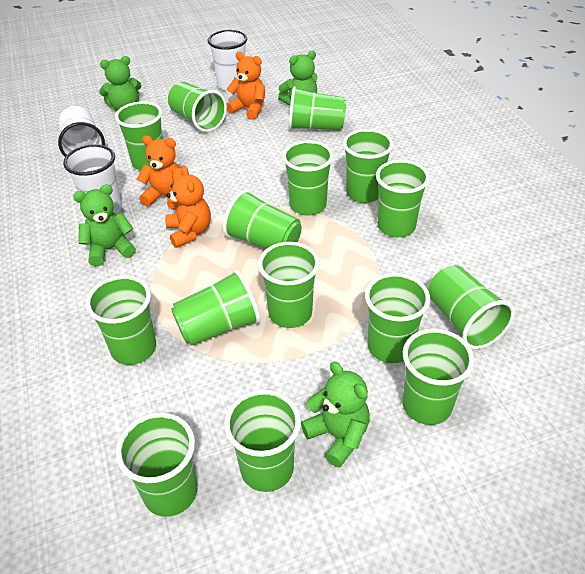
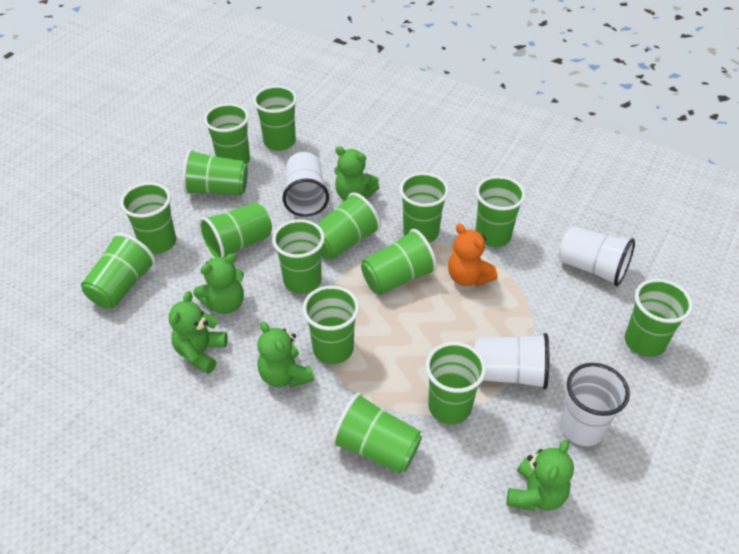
green teddy bear: 4 -> 5
orange teddy bear: 3 -> 1
white cup: 3 -> 4

